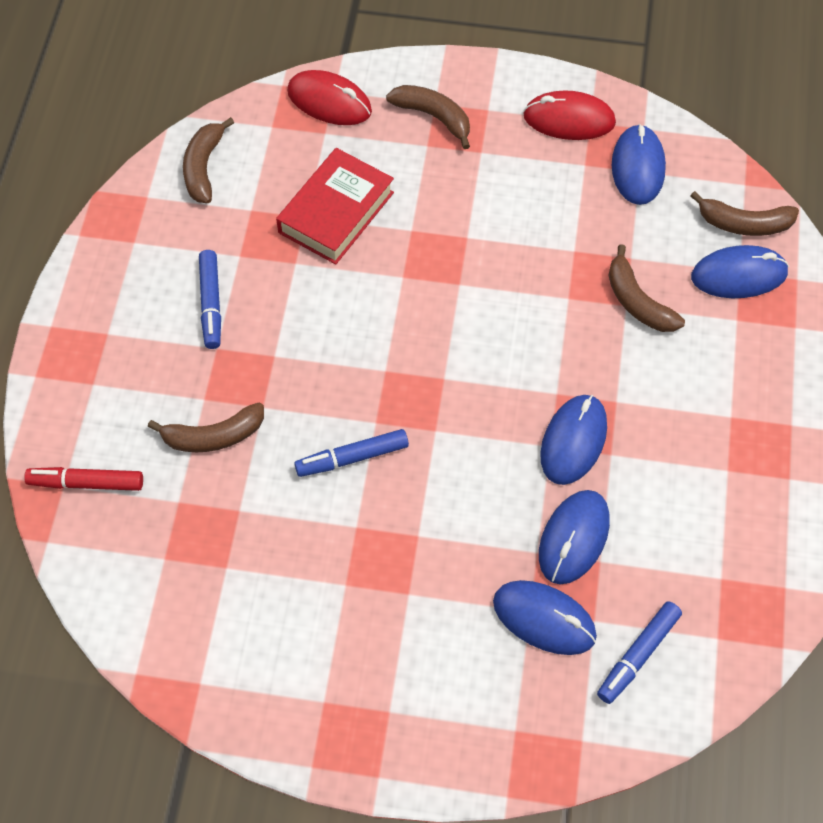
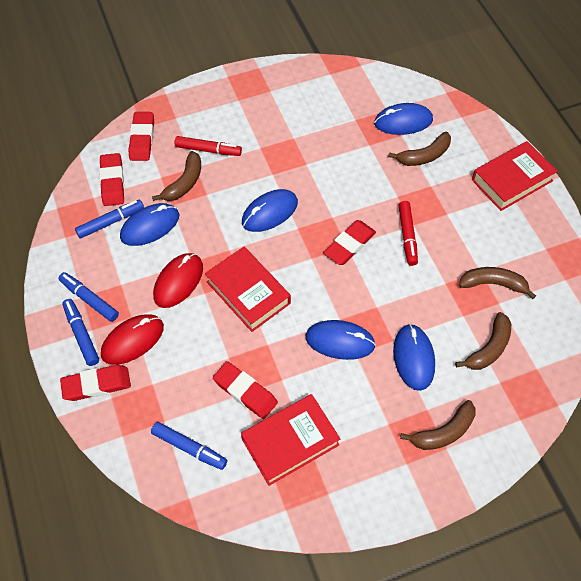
blue marker: 3 -> 4
red book: 1 -> 3
red eraser: 0 -> 5
red marker: 1 -> 2

